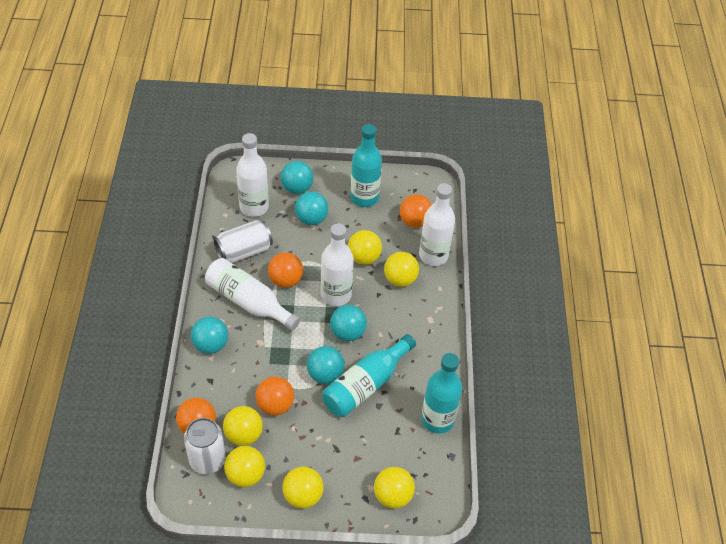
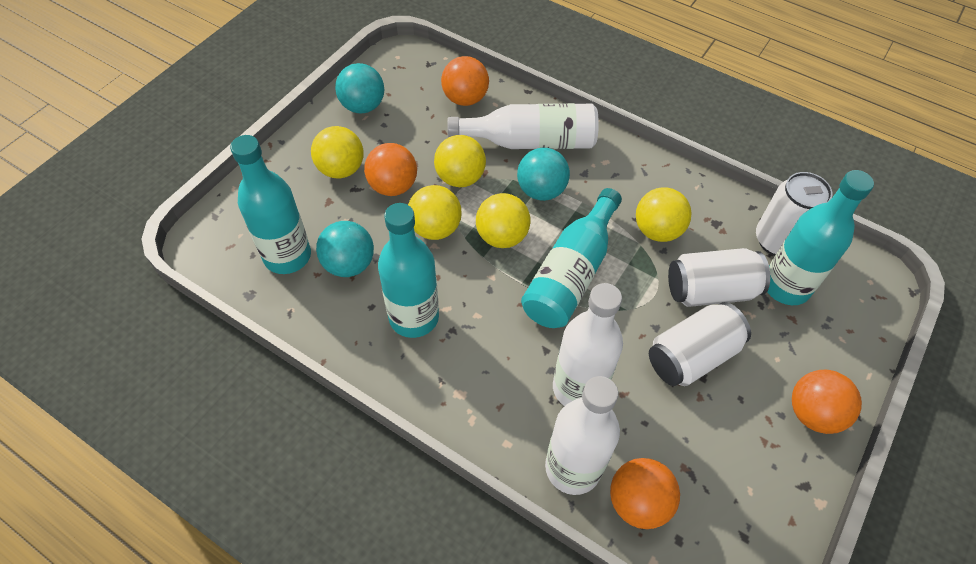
turquoise ball: 5 -> 3
turquoise bottle: 3 -> 4
white bottle: 4 -> 3
white can: 2 -> 3
yellow ball: 6 -> 5

